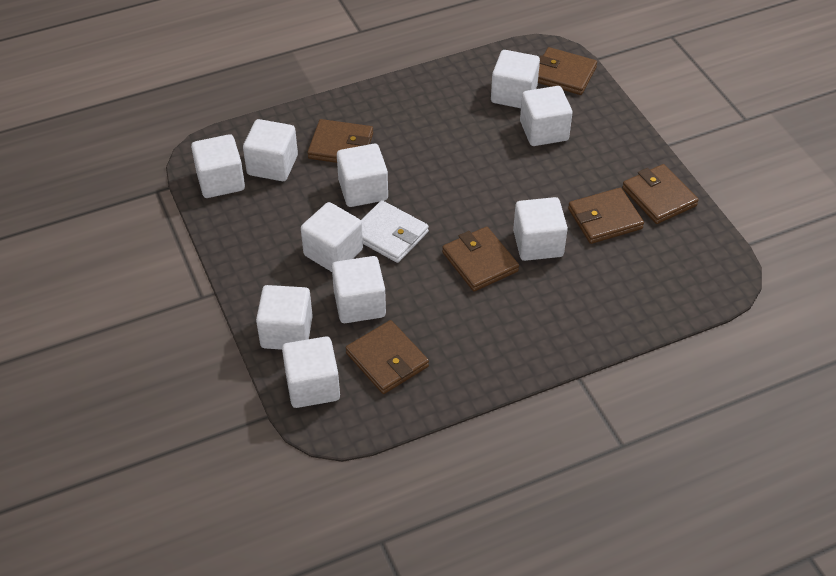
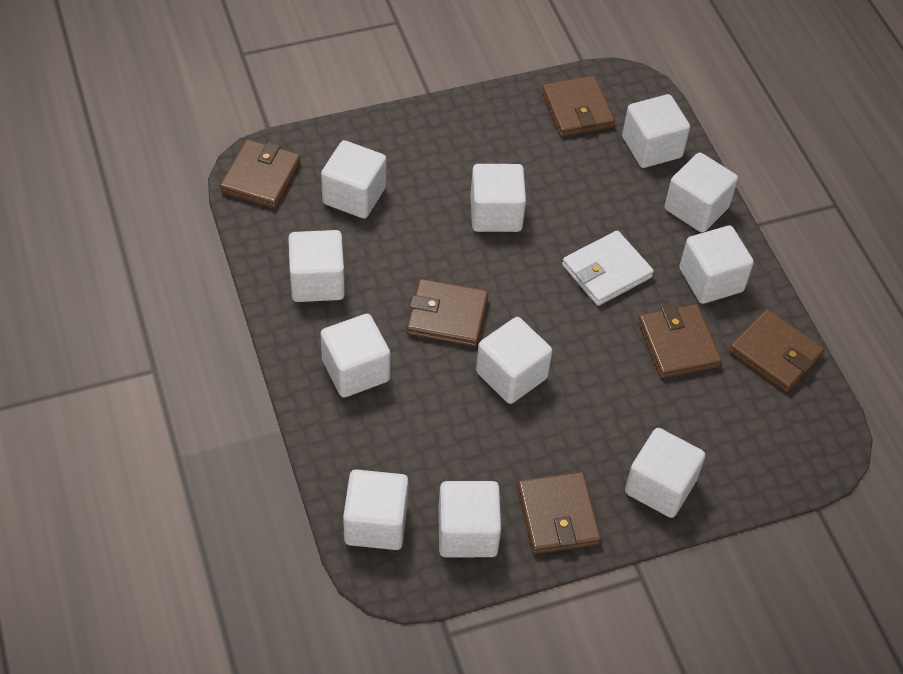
white cube: 10 -> 11

